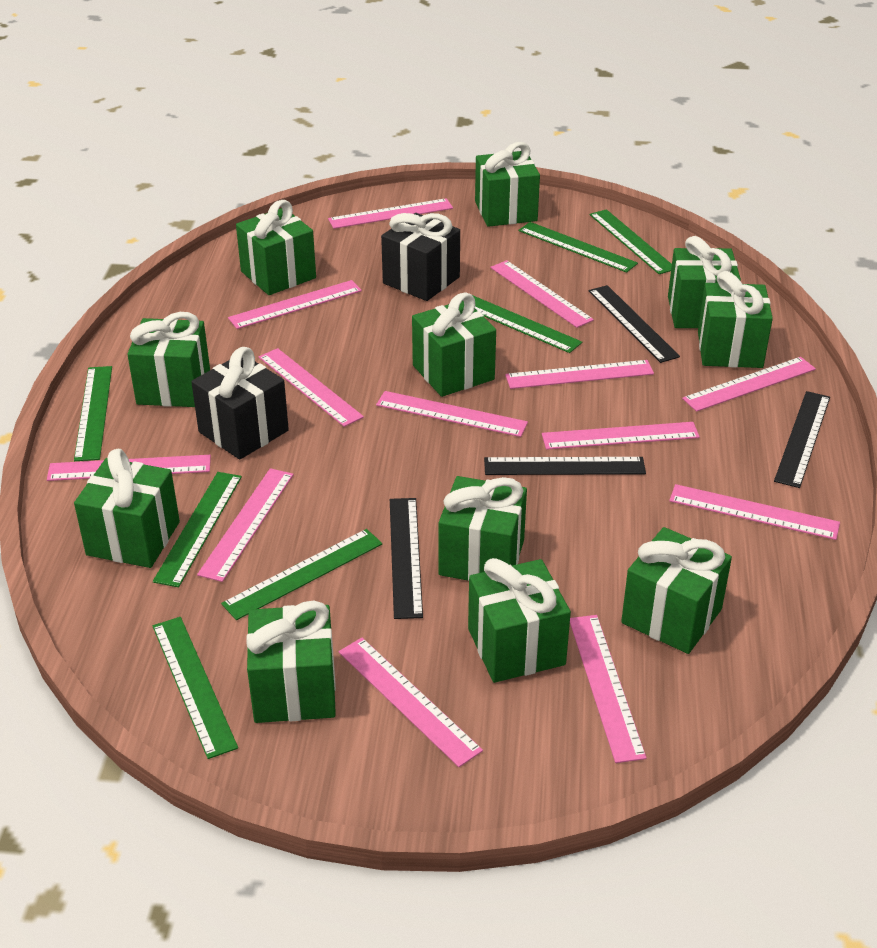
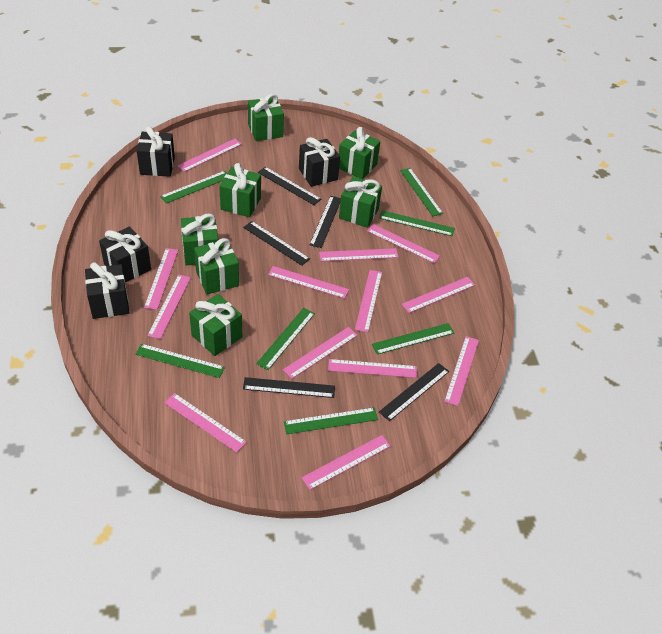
black gift: 2 -> 4
black ruler: 4 -> 5
green gift: 11 -> 7

